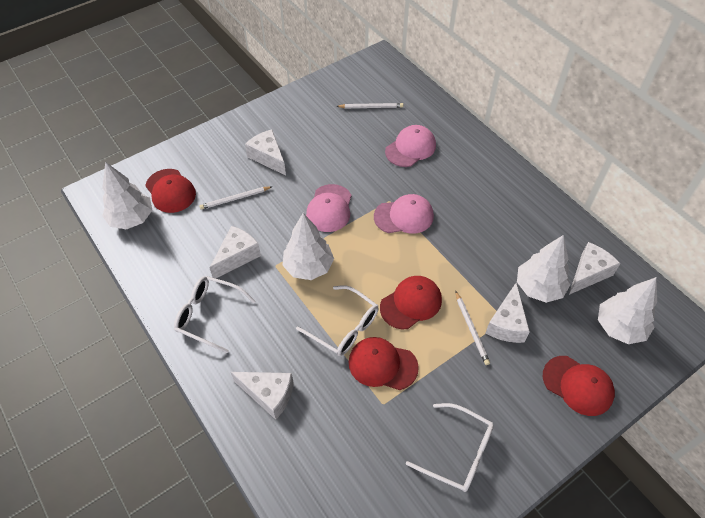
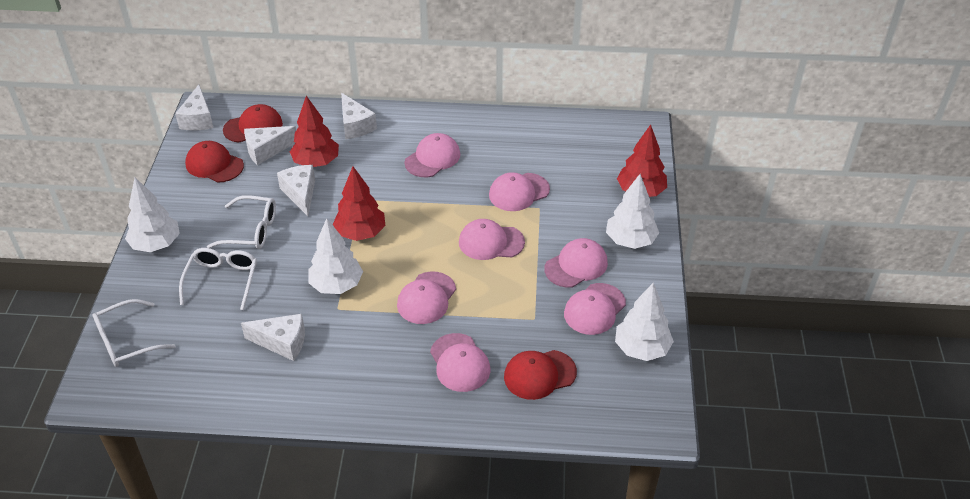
pink cap: 3 -> 7
red cap: 4 -> 3
red tree: 0 -> 3
white pencil: 3 -> 0

